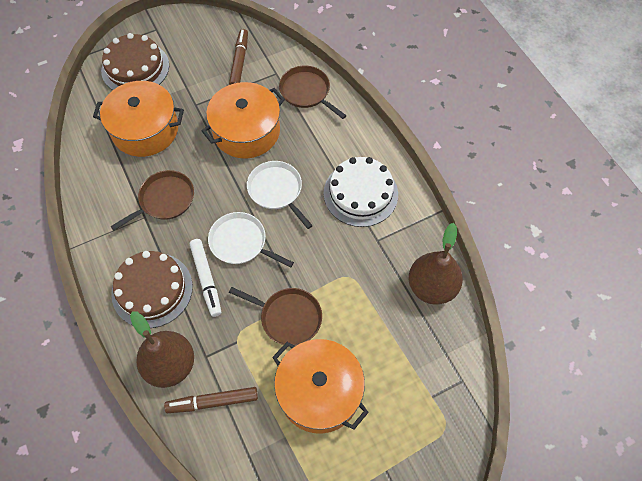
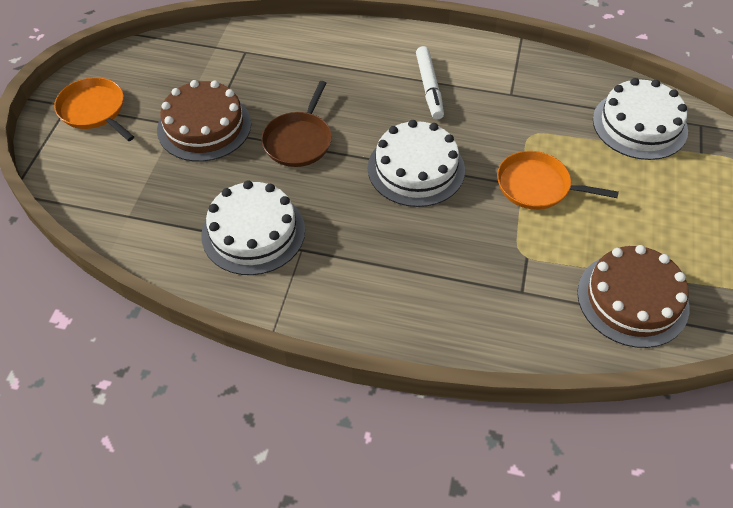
brown marker: 2 -> 0
brown pan: 3 -> 1
brown pear: 2 -> 0
orange pan: 0 -> 2
orange pot: 3 -> 0
white cake: 1 -> 3
white pan: 2 -> 0

